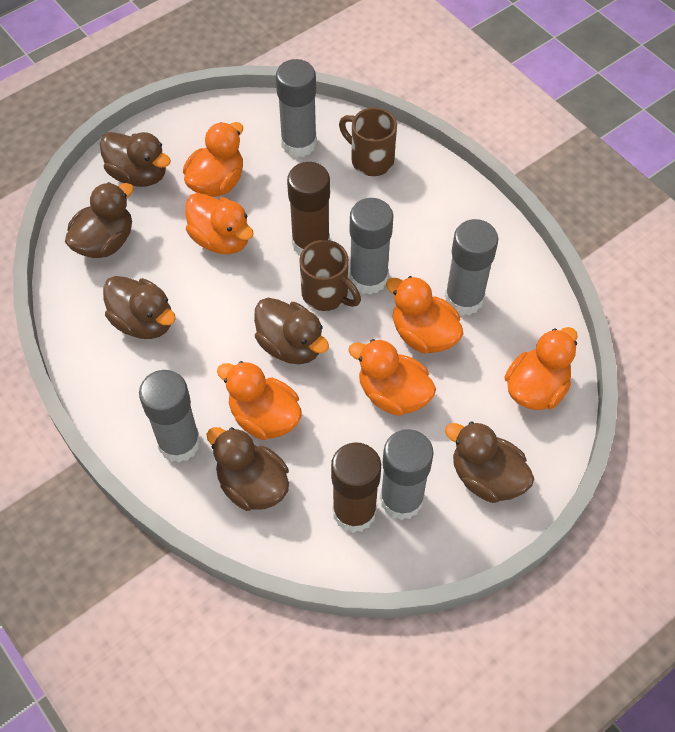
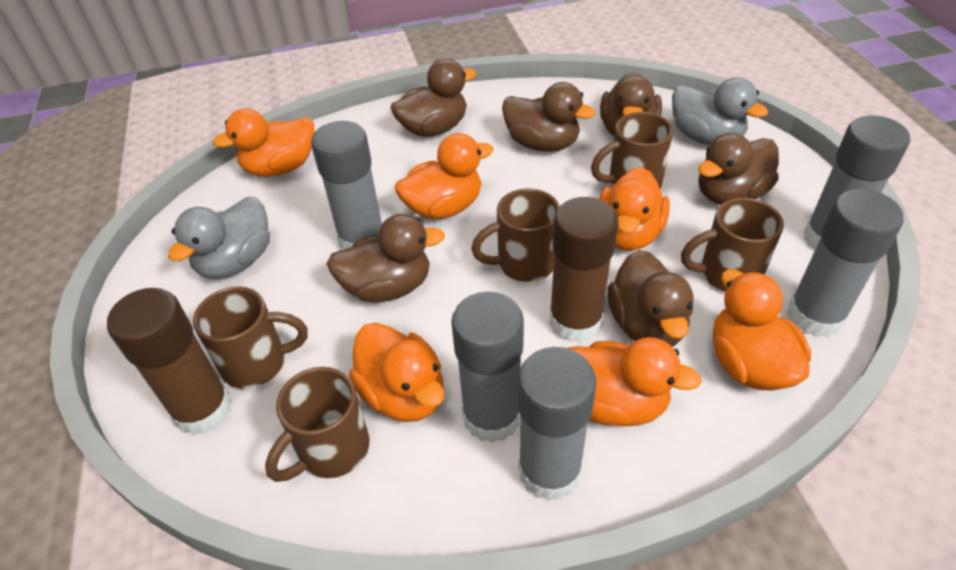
brown mug: 2 -> 5
grey duck: 0 -> 2

